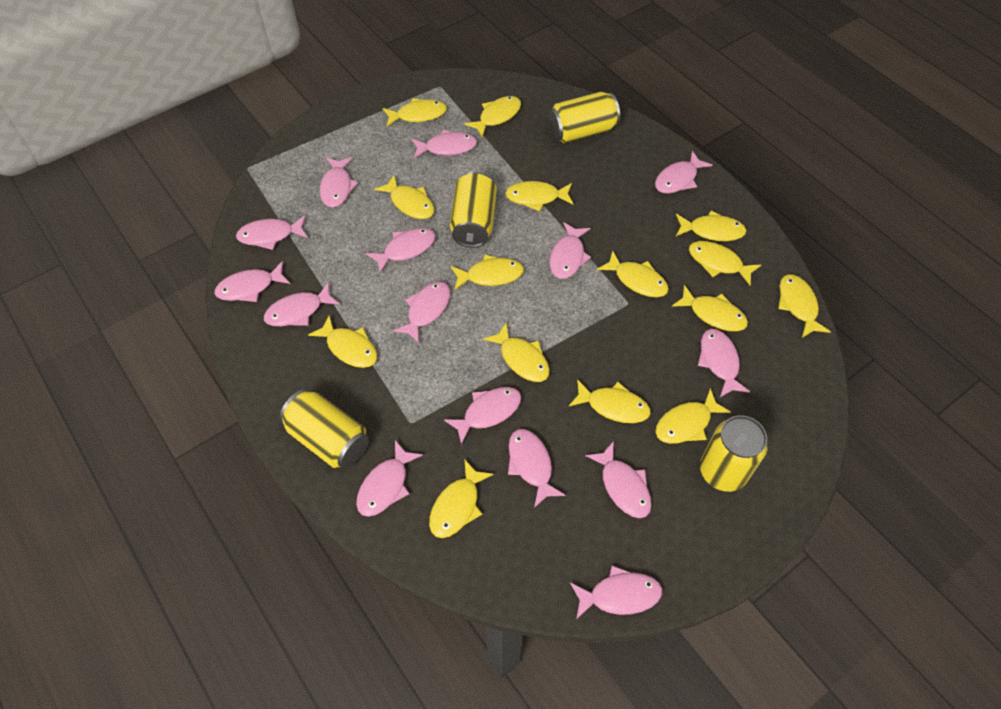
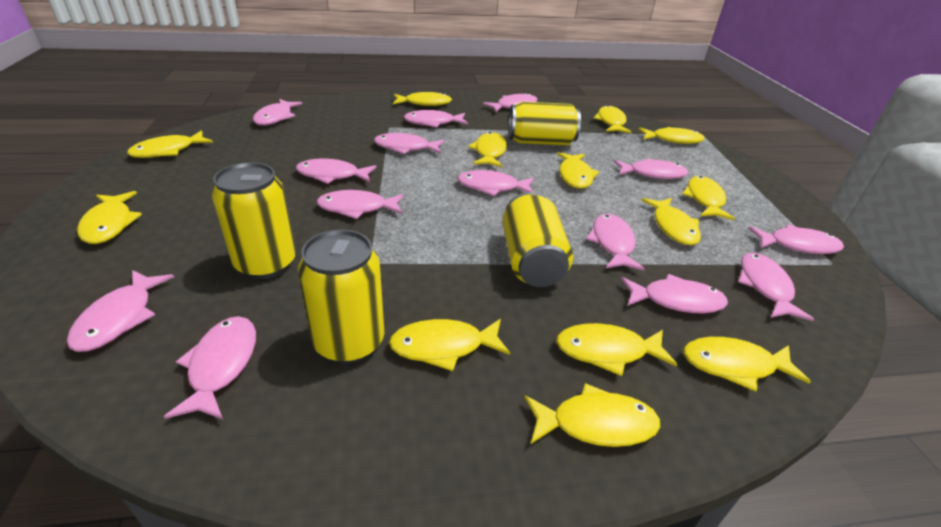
pink fish: 15 -> 14
yellow fish: 15 -> 13

